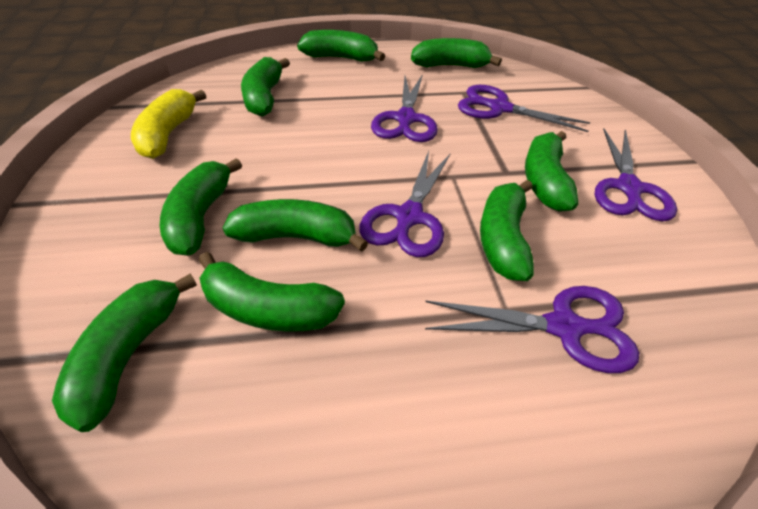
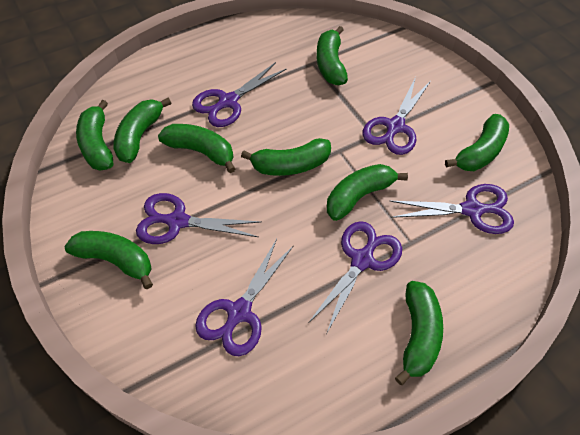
purple scissors: 5 -> 6
yellow banana: 1 -> 0

